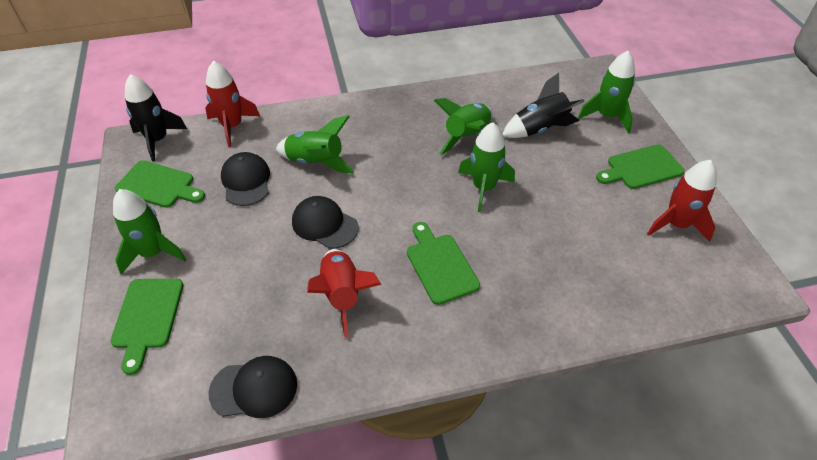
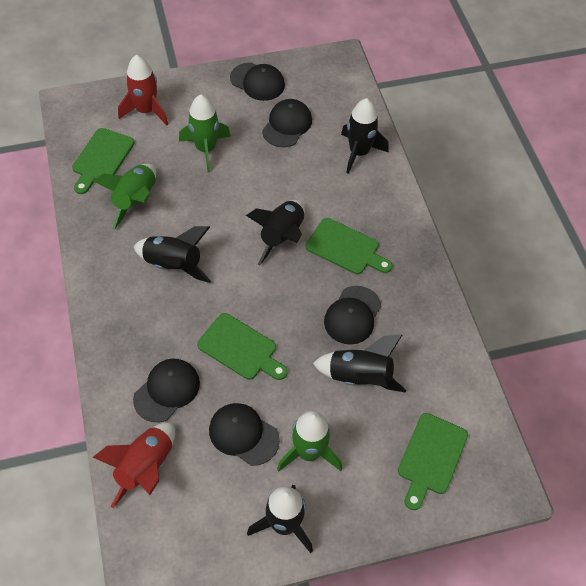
black cap: 3 -> 5
black rocket: 2 -> 5
green rocket: 5 -> 3
red rocket: 3 -> 2

